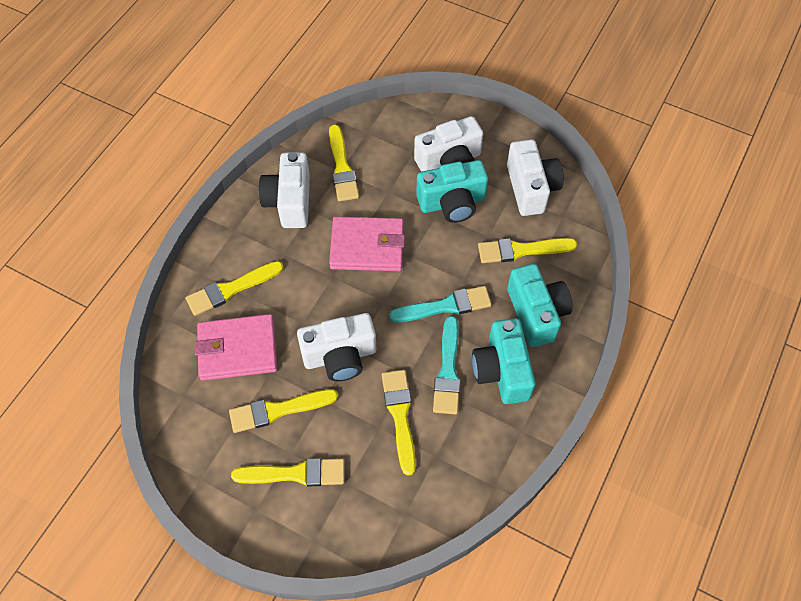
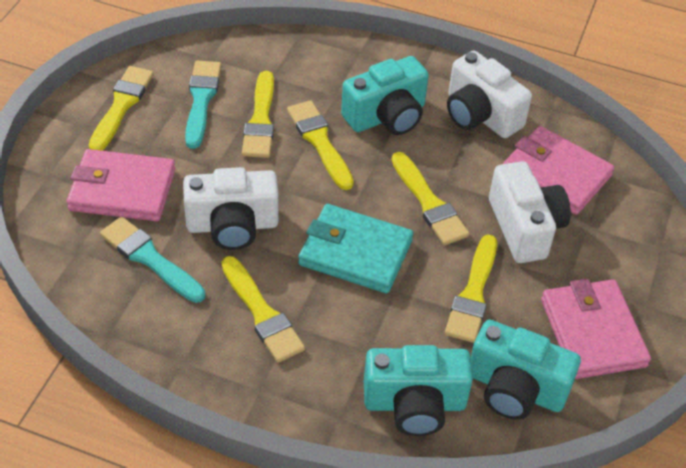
pink wallet: 2 -> 3
turquoise wallet: 0 -> 1
white camera: 4 -> 3

